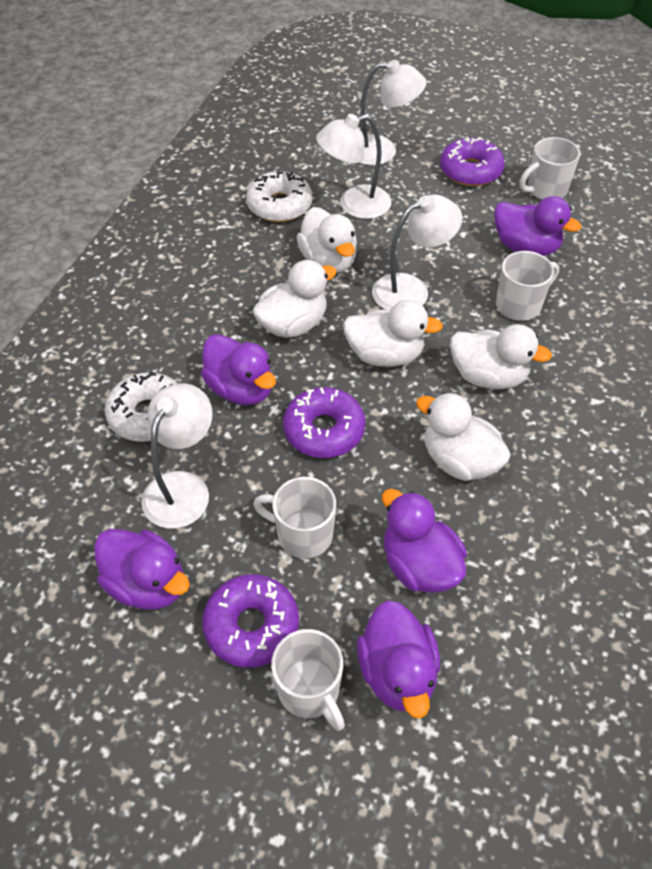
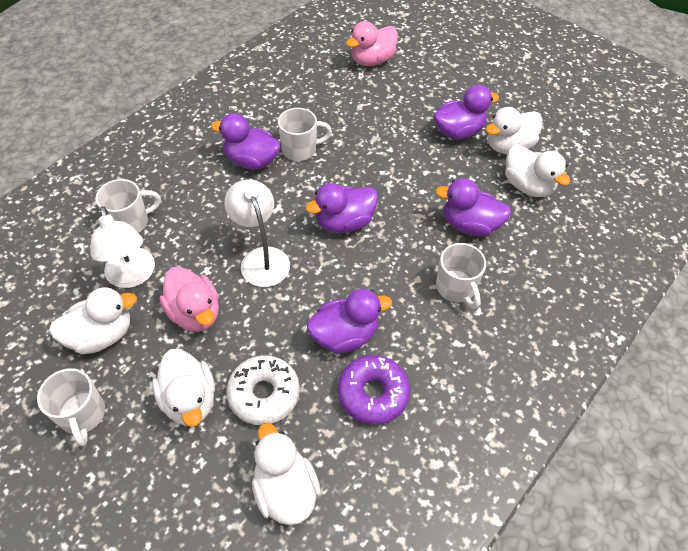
pink duck: 0 -> 2
purple donut: 3 -> 1
white donut: 2 -> 1
white lamp: 4 -> 2

